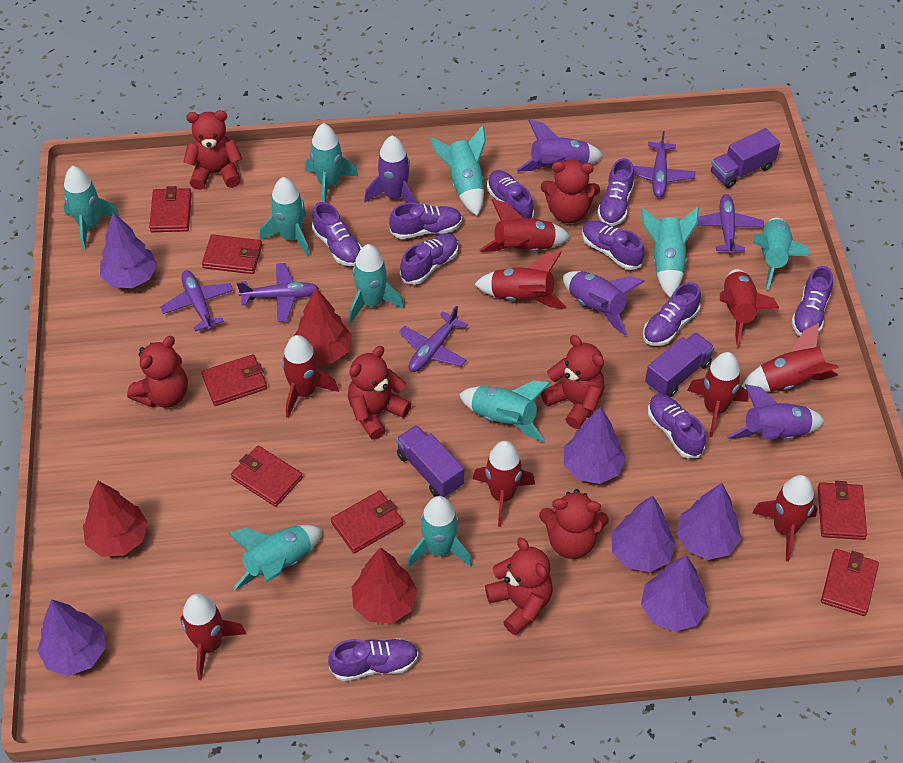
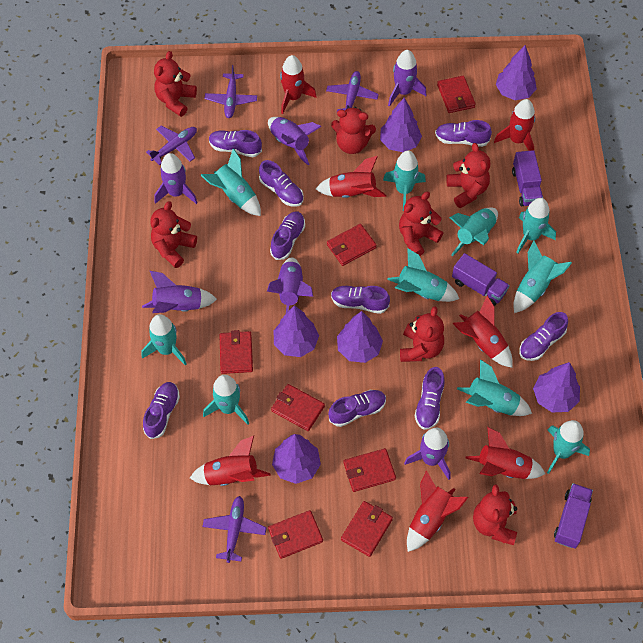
purple plane: 5 -> 4
purple rocket: 4 -> 6
purple shoe: 10 -> 9
red rocket: 9 -> 7
red tree: 3 -> 0

